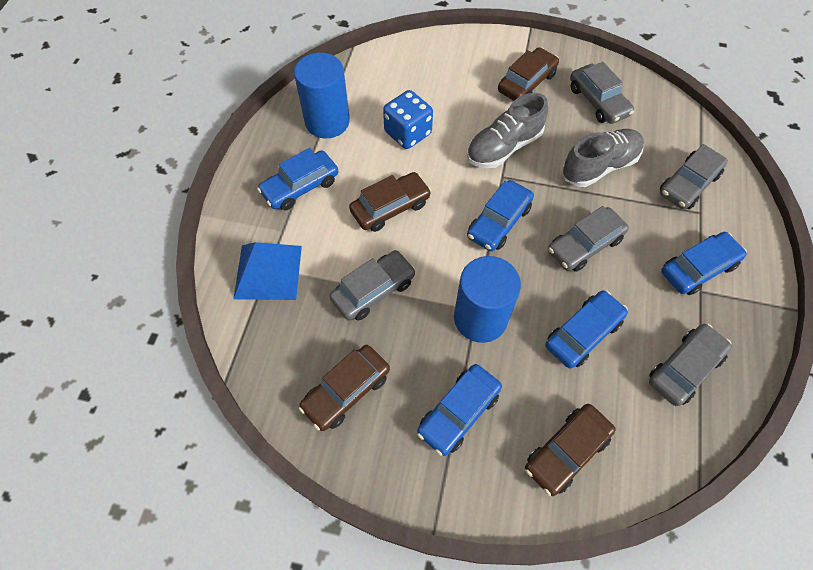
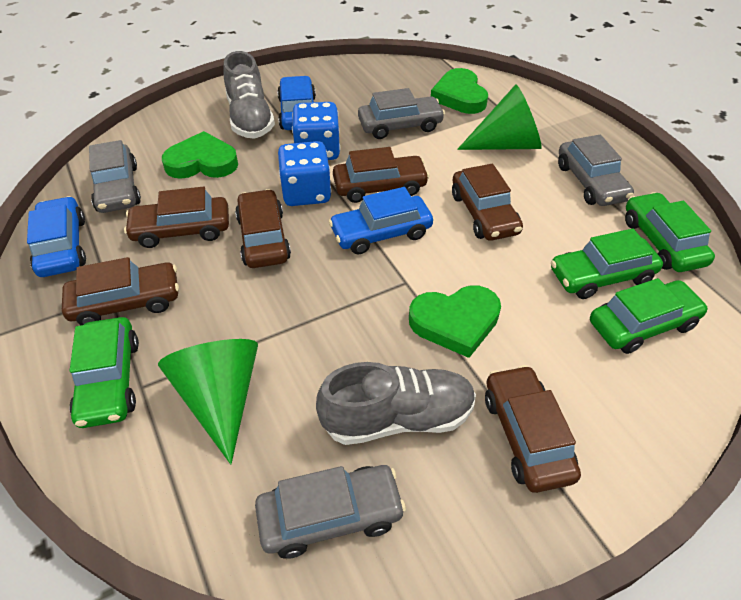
blue car: 5 -> 3
blue cylinder: 2 -> 0
blue dice: 1 -> 2
blue pyramid: 1 -> 0
brown car: 4 -> 6
green car: 0 -> 4
green cone: 0 -> 2
green heart: 0 -> 3
grey car: 5 -> 4

